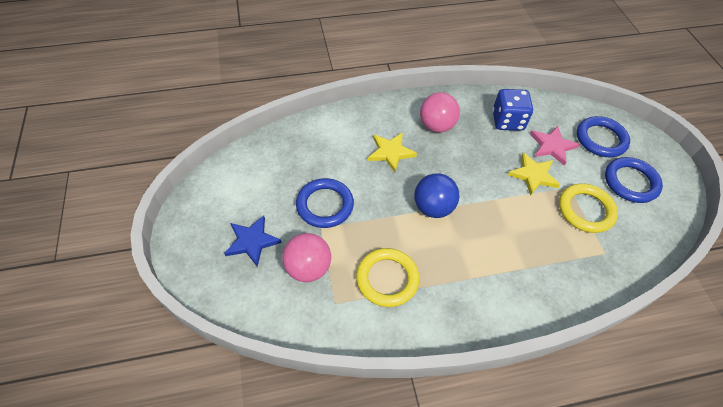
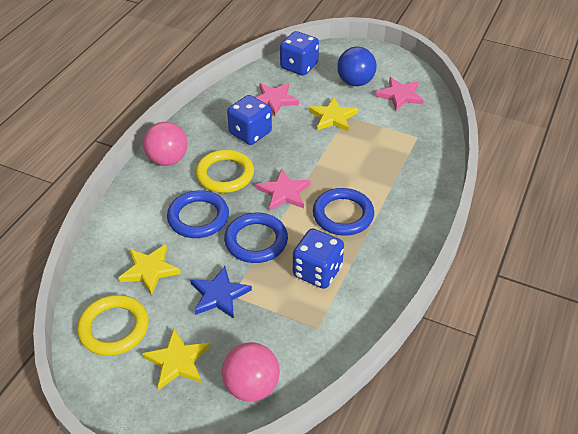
blue dice: 1 -> 3
pink star: 1 -> 3
yellow star: 2 -> 3

